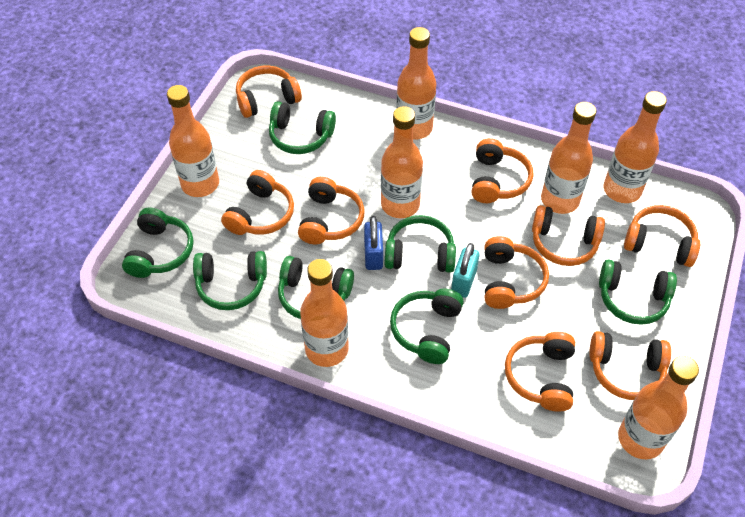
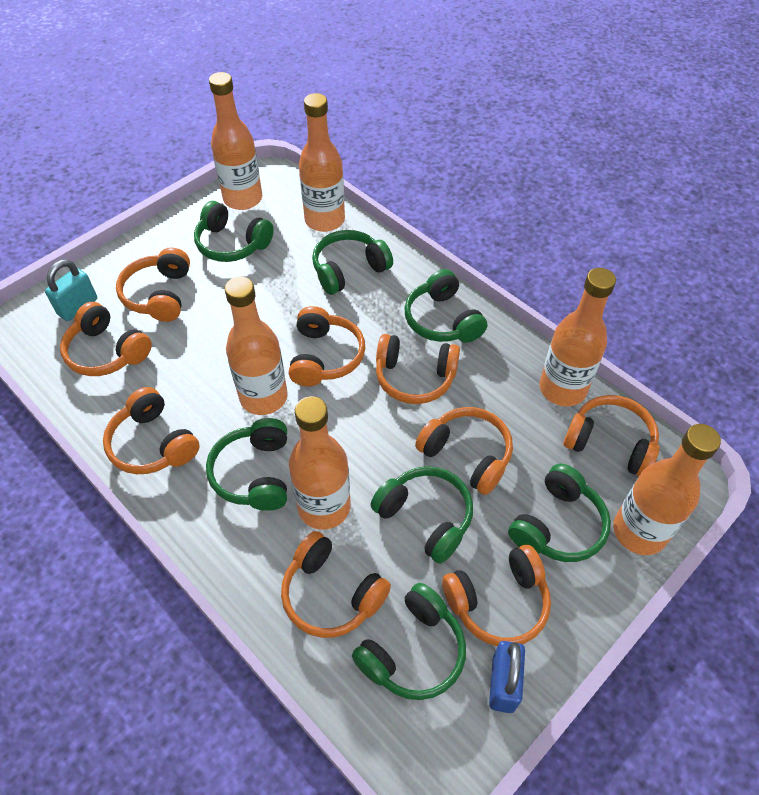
orange bottle: 7 -> 6

